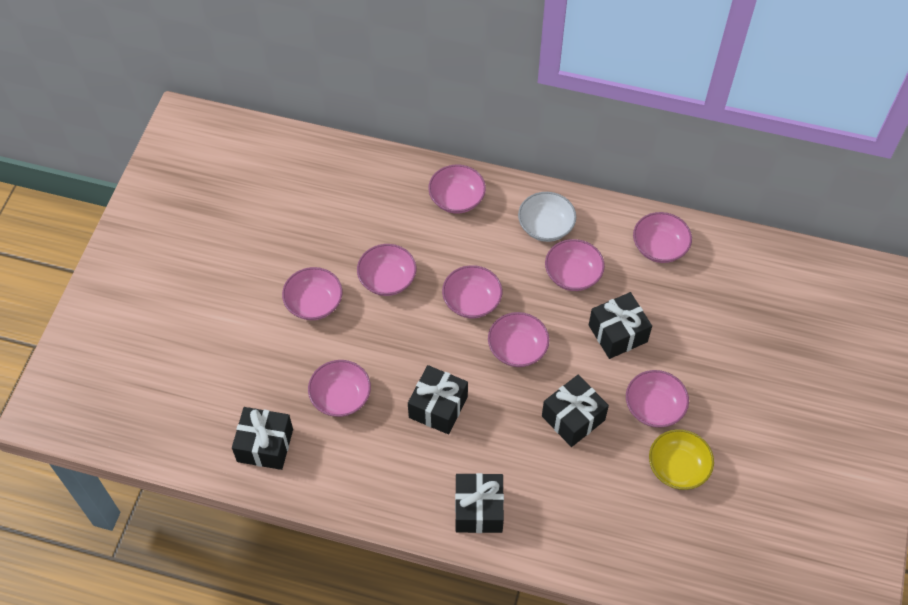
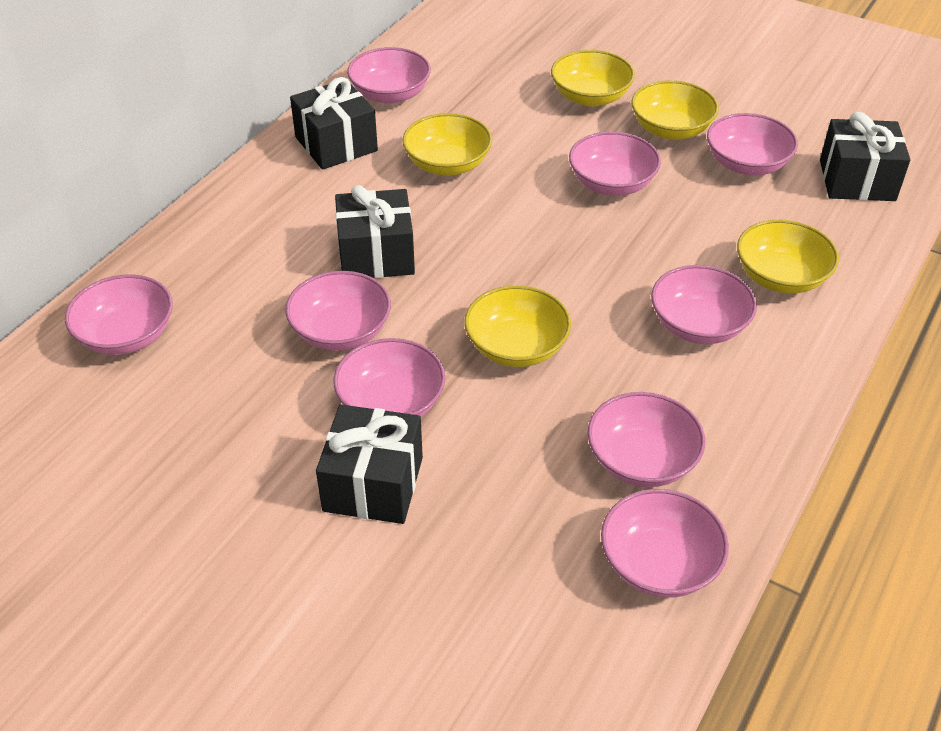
black gift: 5 -> 4
white bowl: 1 -> 0
yellow bowl: 1 -> 5

